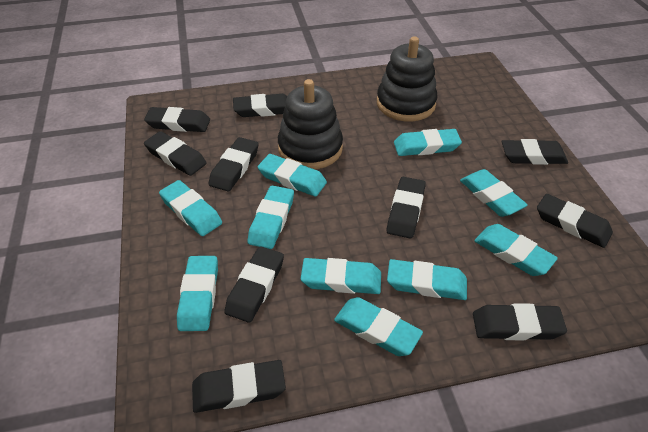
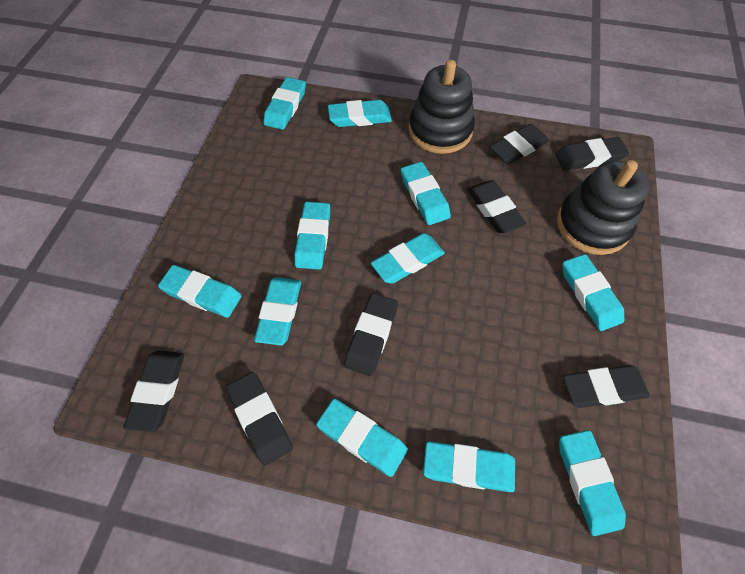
black eraser: 10 -> 7
turquoise eraser: 10 -> 11

